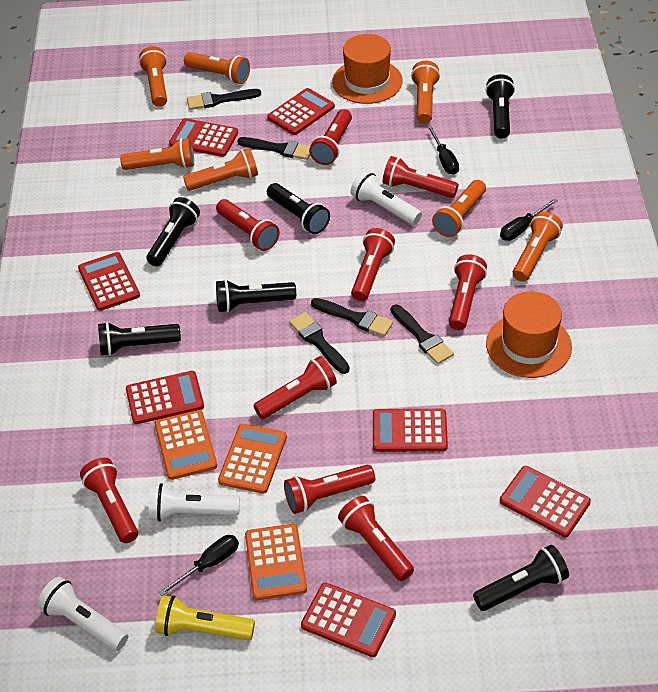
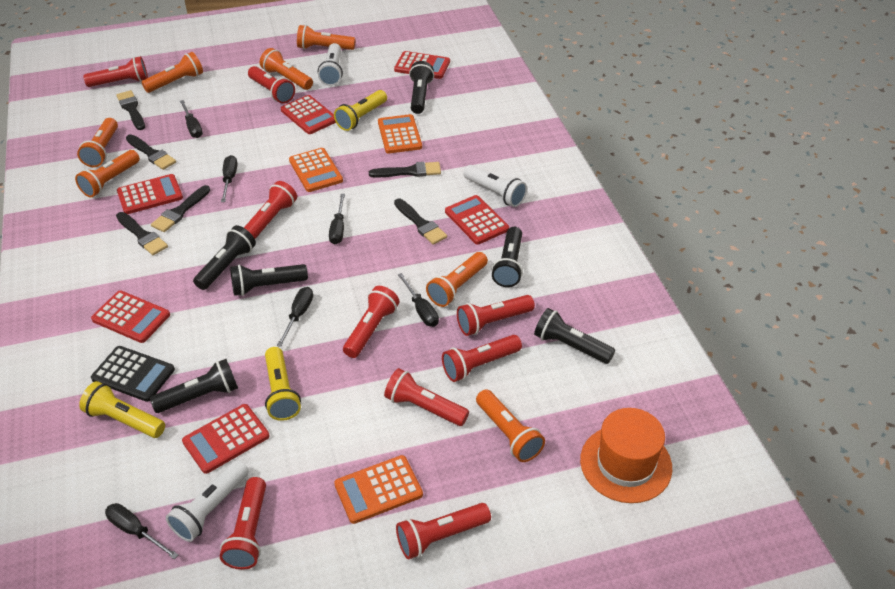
black brush: 5 -> 6
black calculator: 0 -> 1
black screwdriver: 3 -> 6
orange hat: 2 -> 1
red calculator: 7 -> 6
yellow flashlight: 1 -> 3

